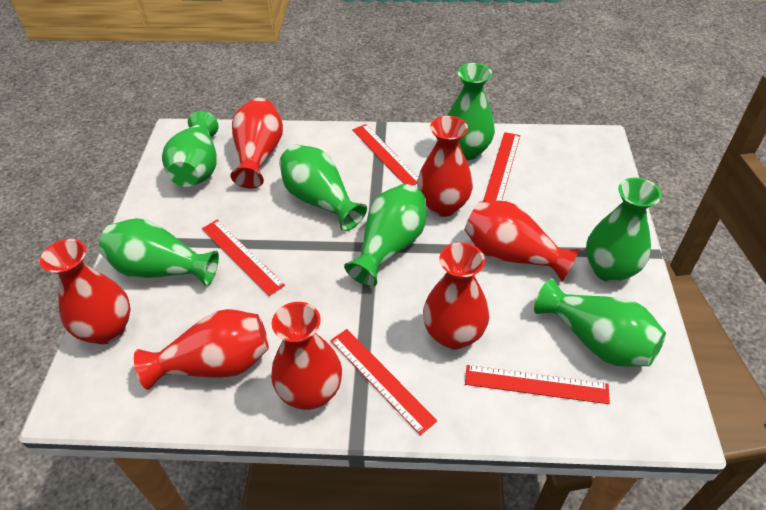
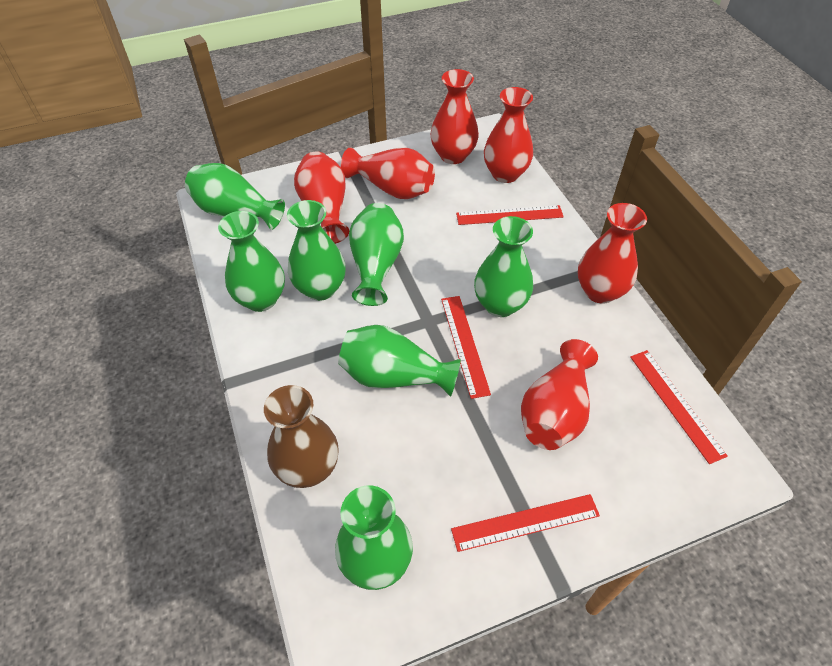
brown vase: 0 -> 1
red ruler: 5 -> 4
red vase: 7 -> 6

